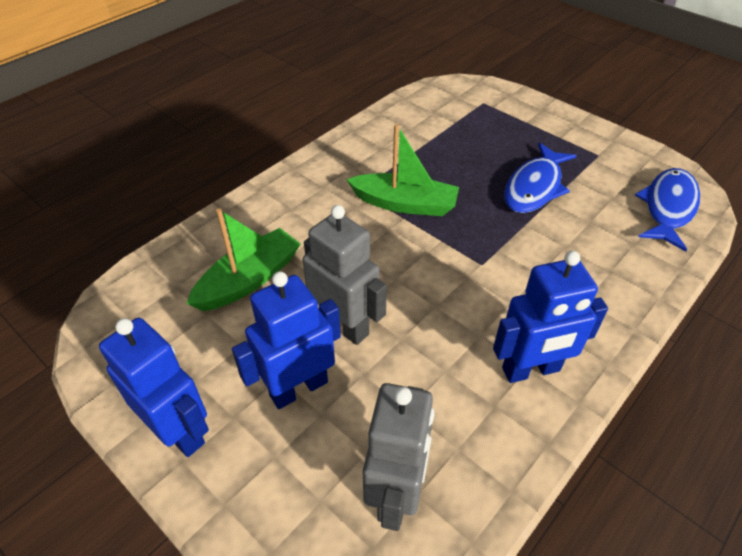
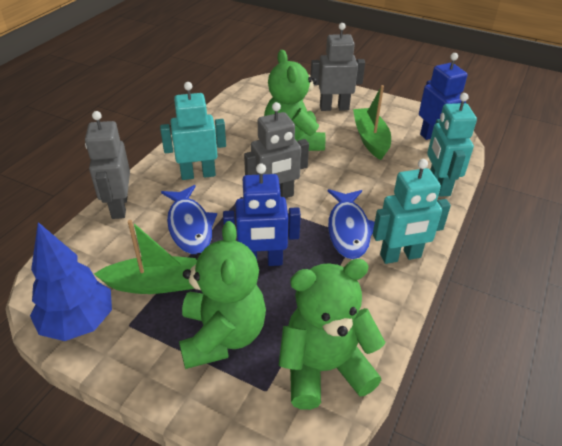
blue robot: 3 -> 2
blue tree: 0 -> 1
green teddy bear: 0 -> 3
grey robot: 2 -> 3
turquoise robot: 0 -> 3

